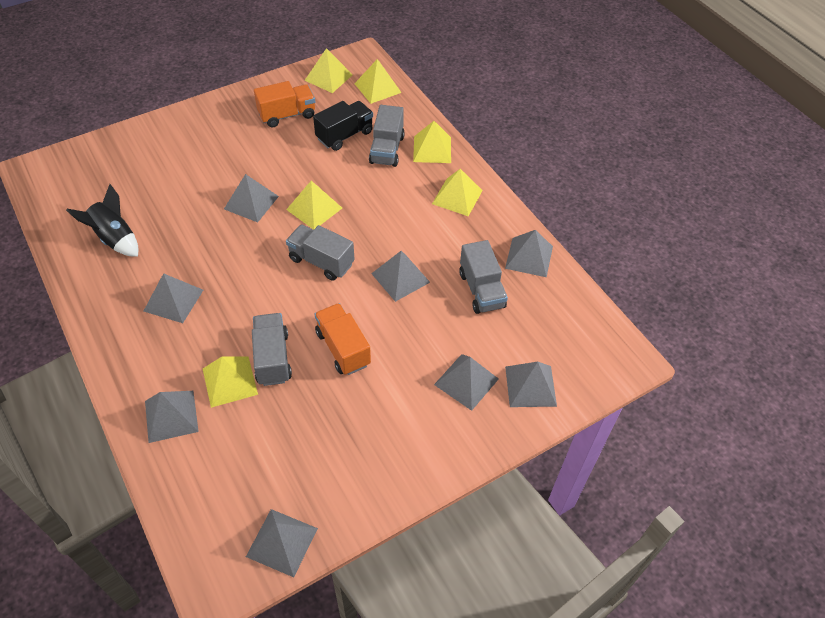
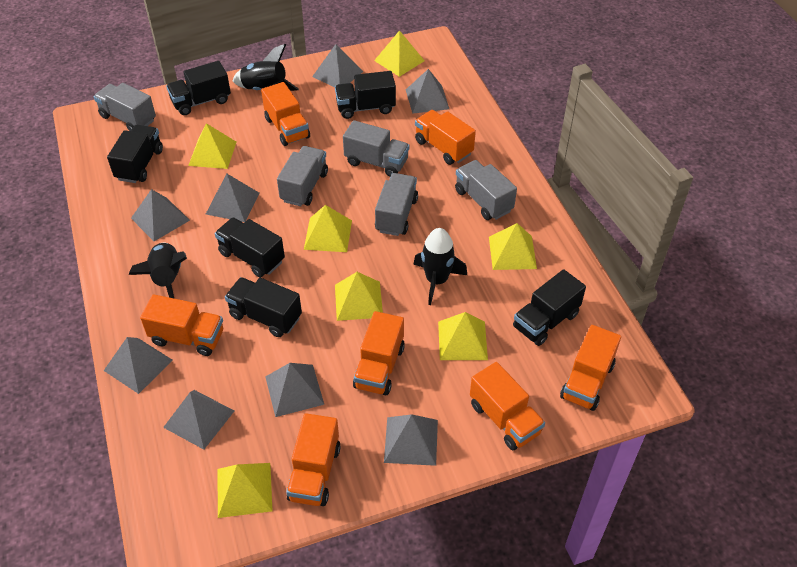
black rocket: 1 -> 3
black truck: 1 -> 6
grey truck: 4 -> 5
orange truck: 2 -> 7
yellow pyramid: 6 -> 7

